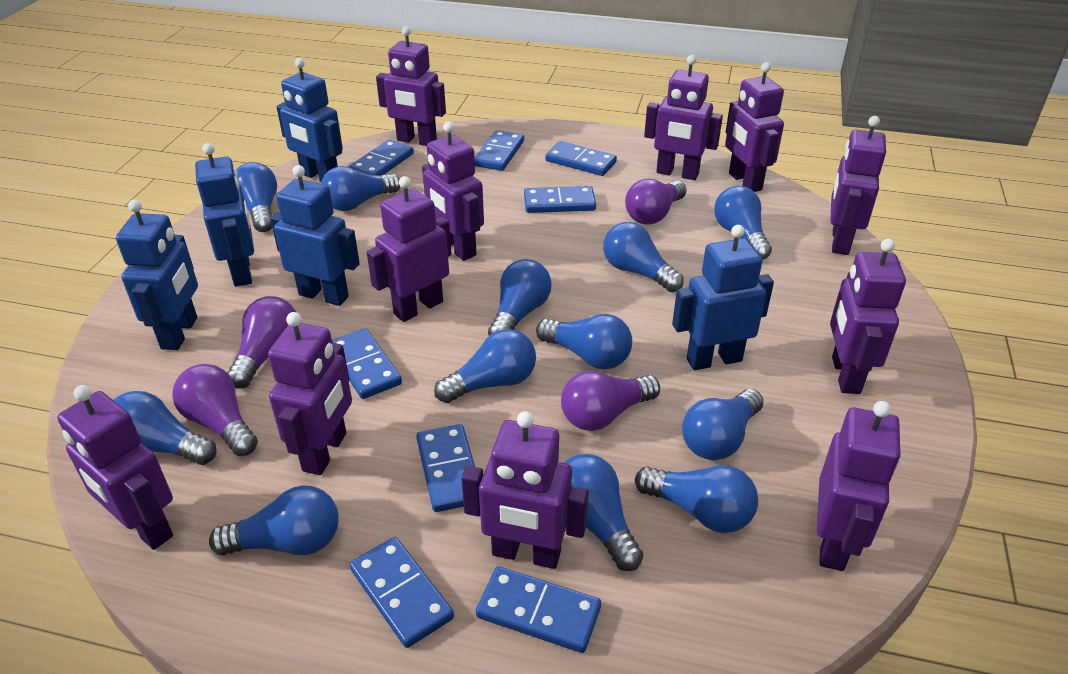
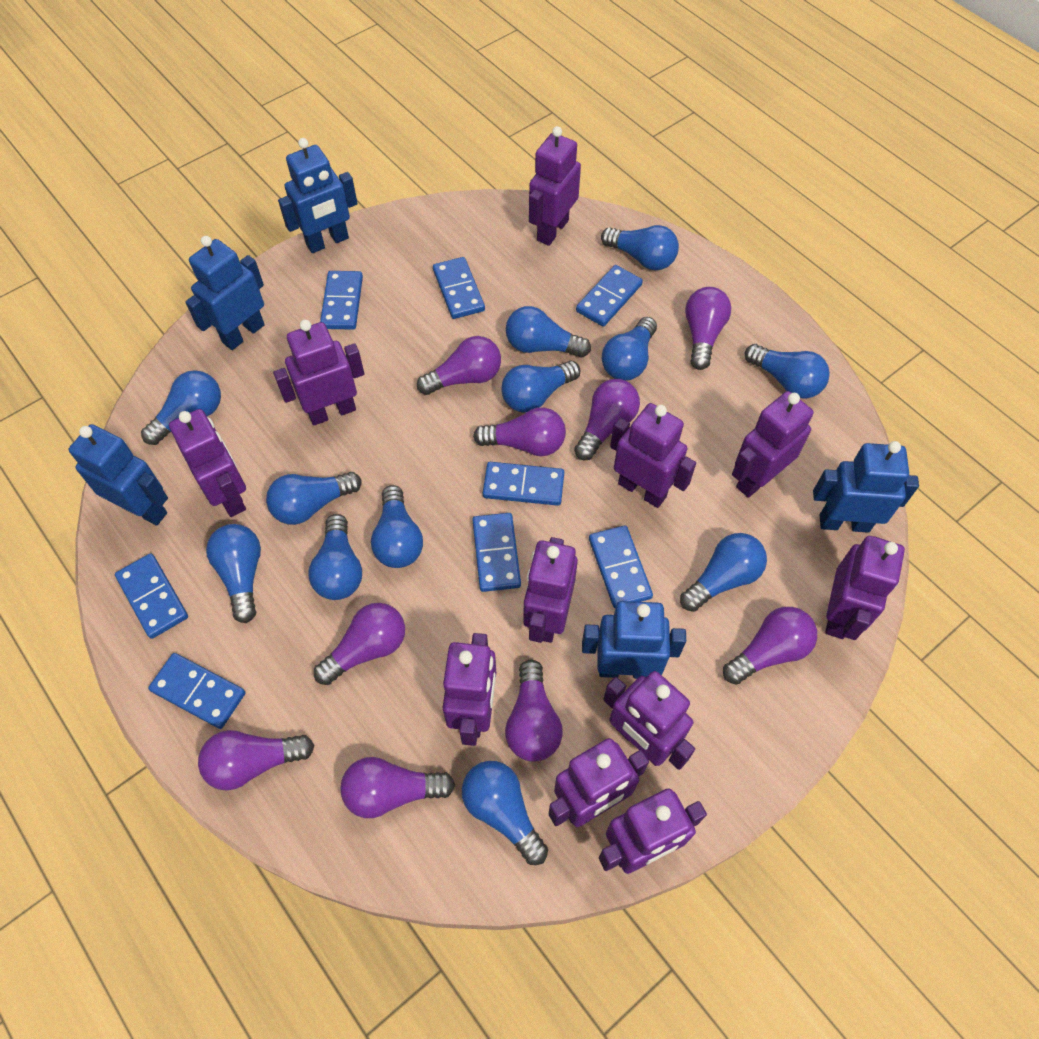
purple light bulb: 4 -> 9

